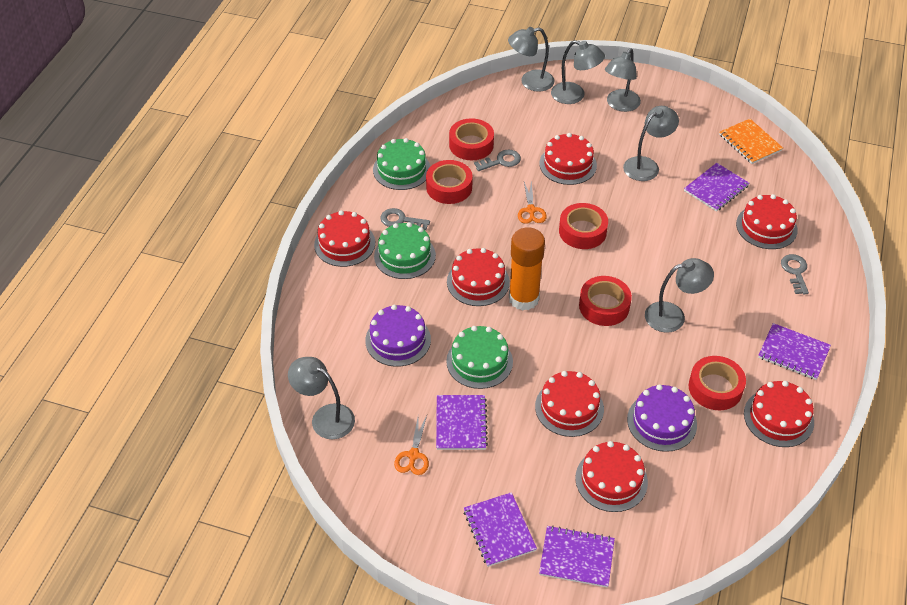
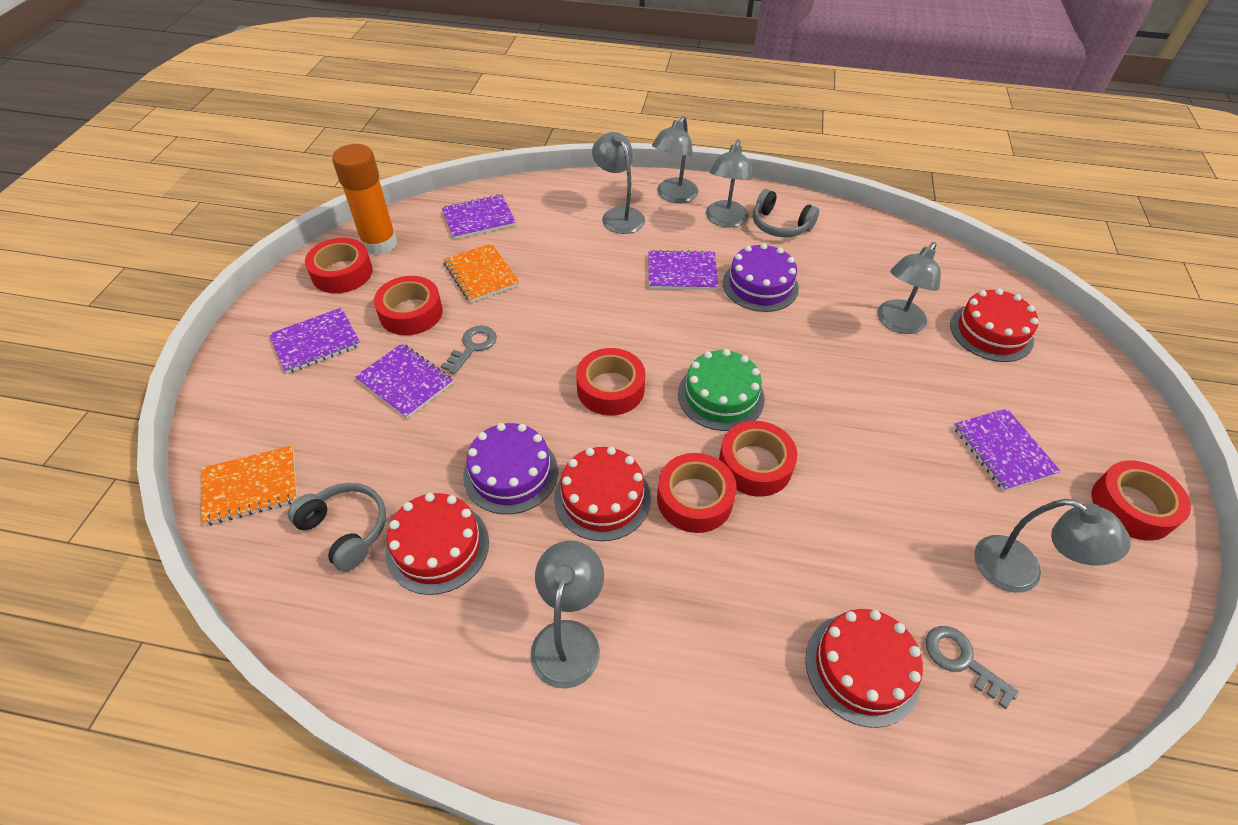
green cake: 3 -> 1
grey headphones: 0 -> 2
grey key: 3 -> 2
orange notebook: 1 -> 2
orange scissors: 2 -> 0
red cake: 7 -> 4
red tape: 5 -> 6

